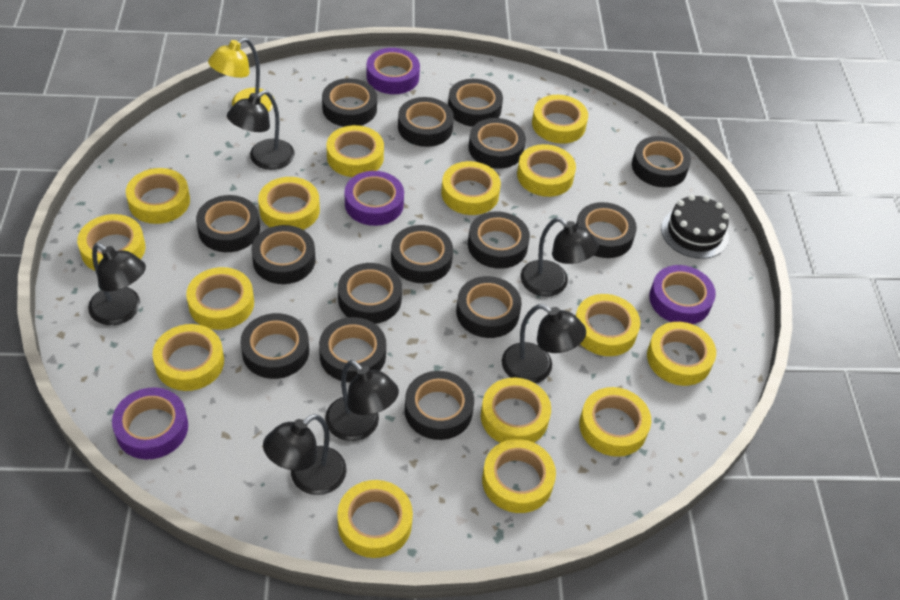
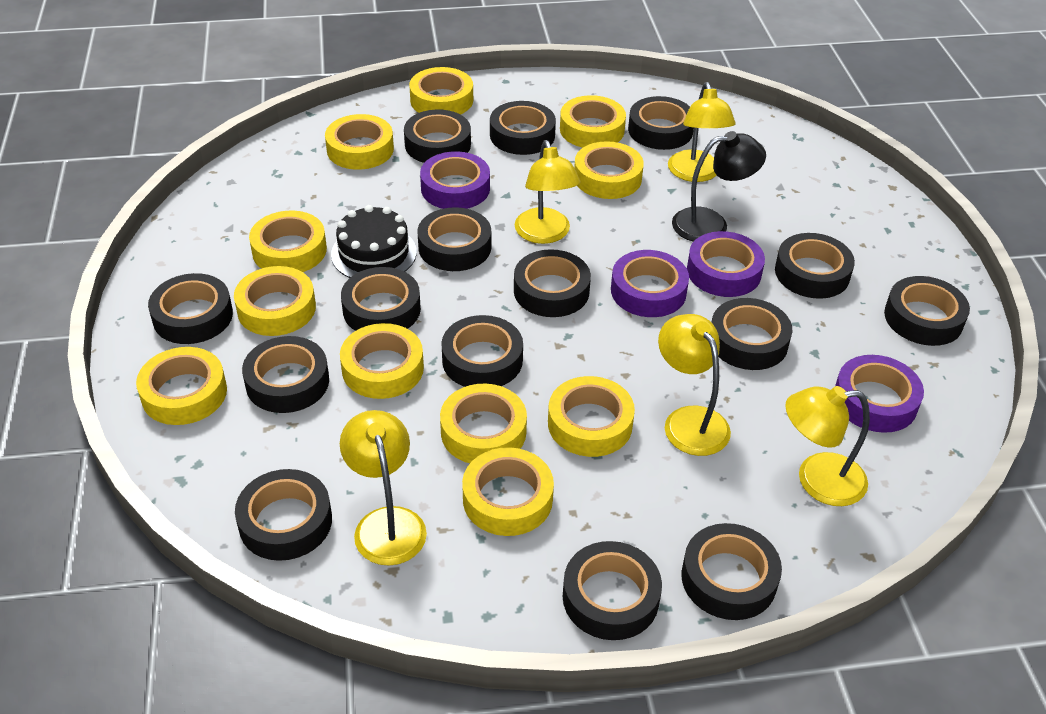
black lamp: 6 -> 1
yellow lamp: 1 -> 5
yellow tape: 15 -> 11

